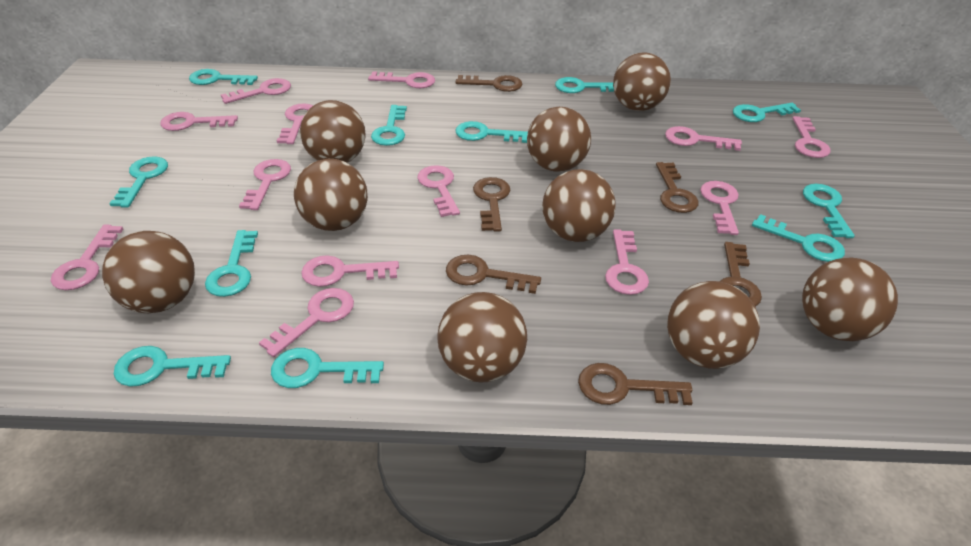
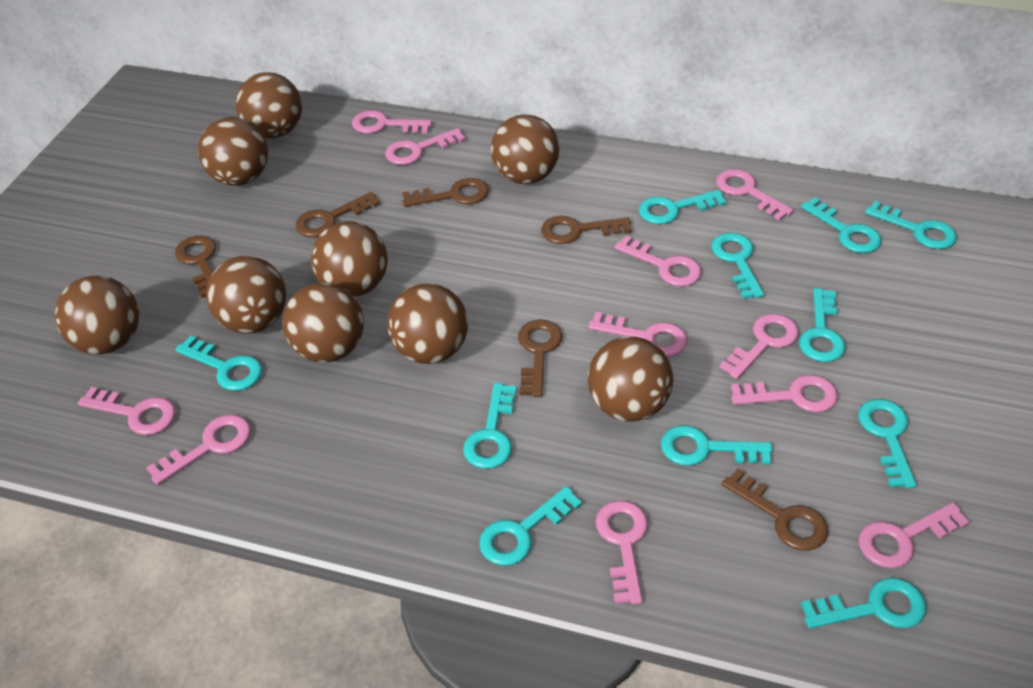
pink key: 13 -> 11

